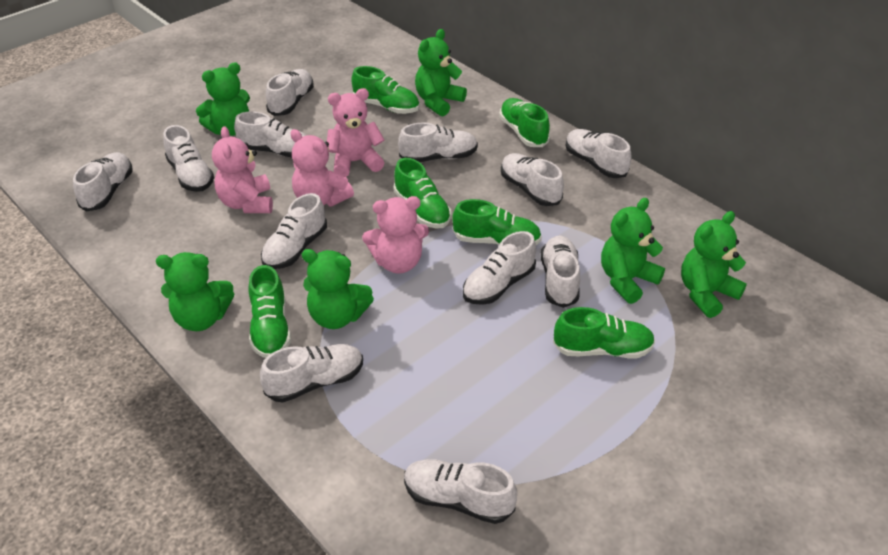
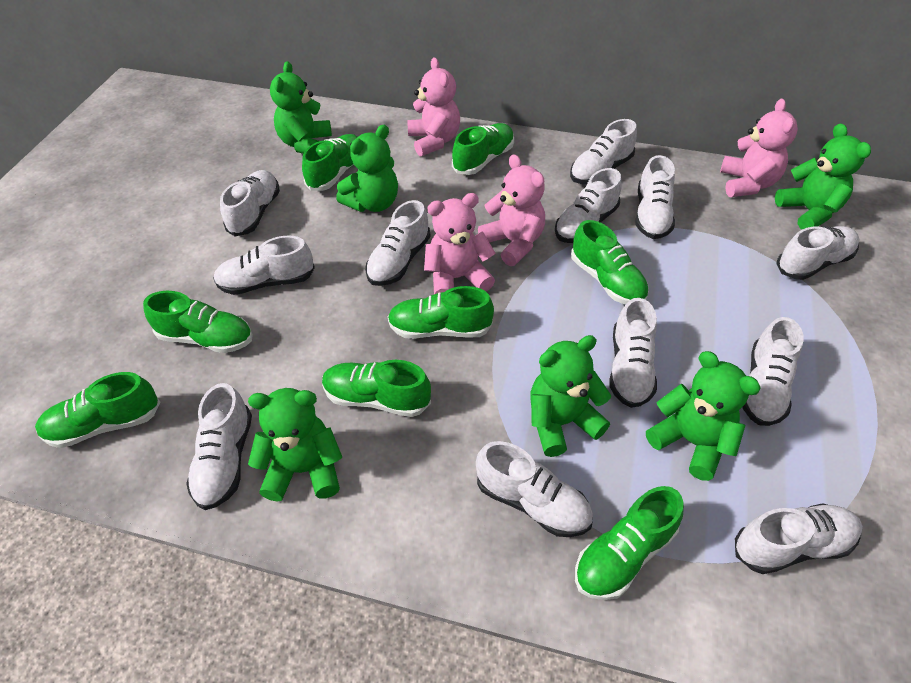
green shoe: 6 -> 8

